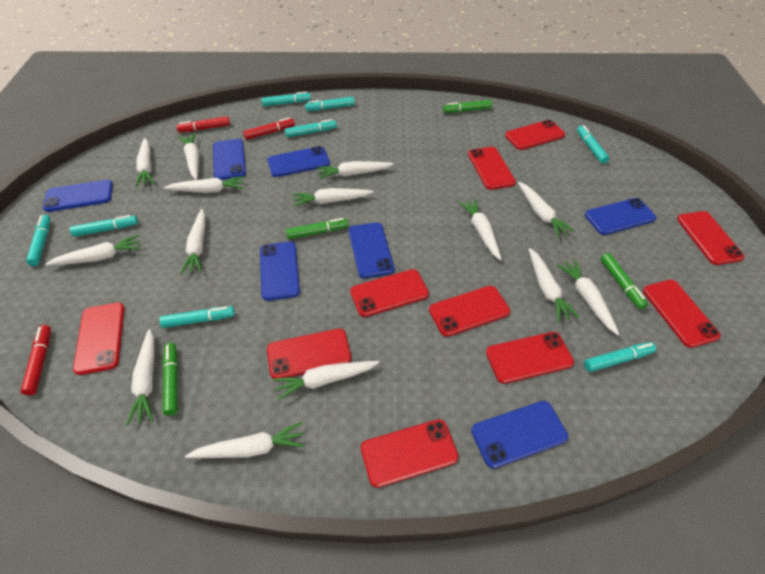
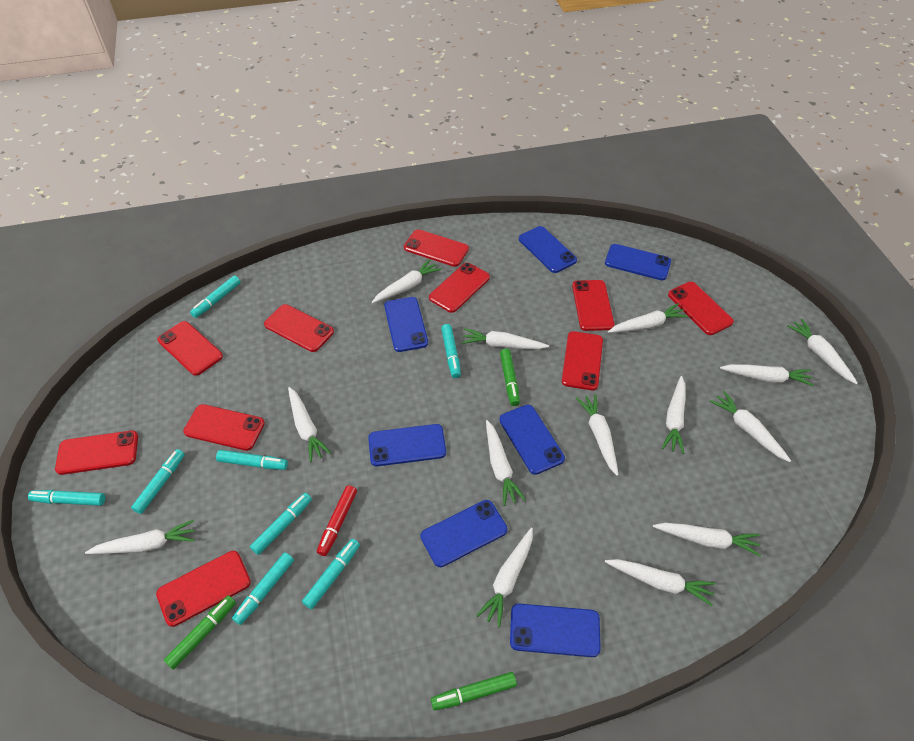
green marker: 4 -> 3
red marker: 3 -> 1

